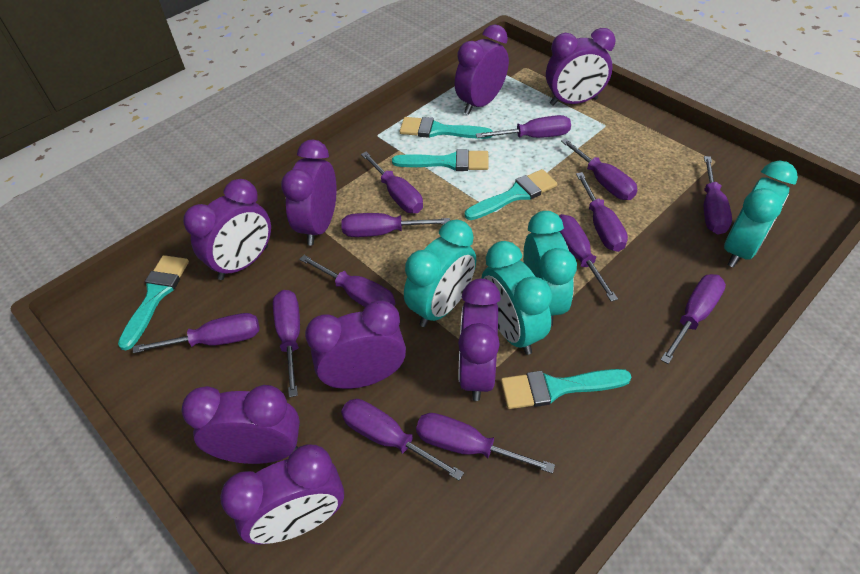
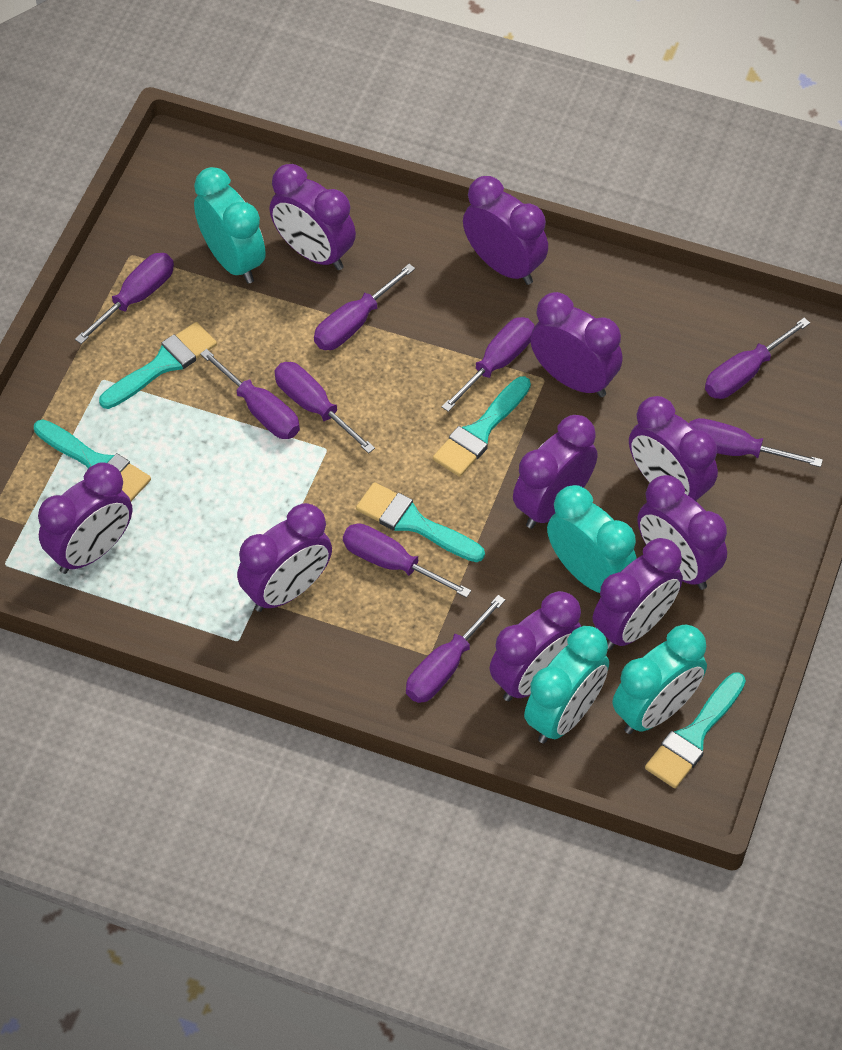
purple clock: 8 -> 10
purple screwdriver: 13 -> 9

